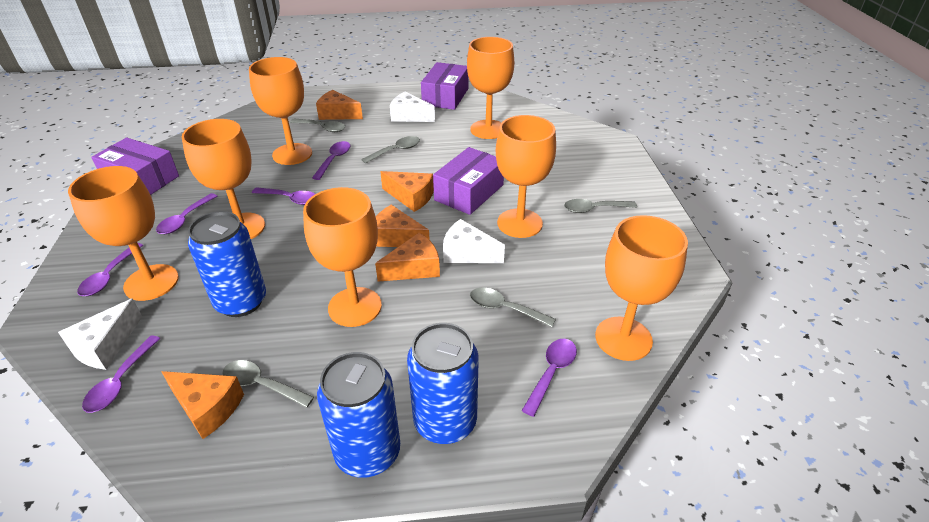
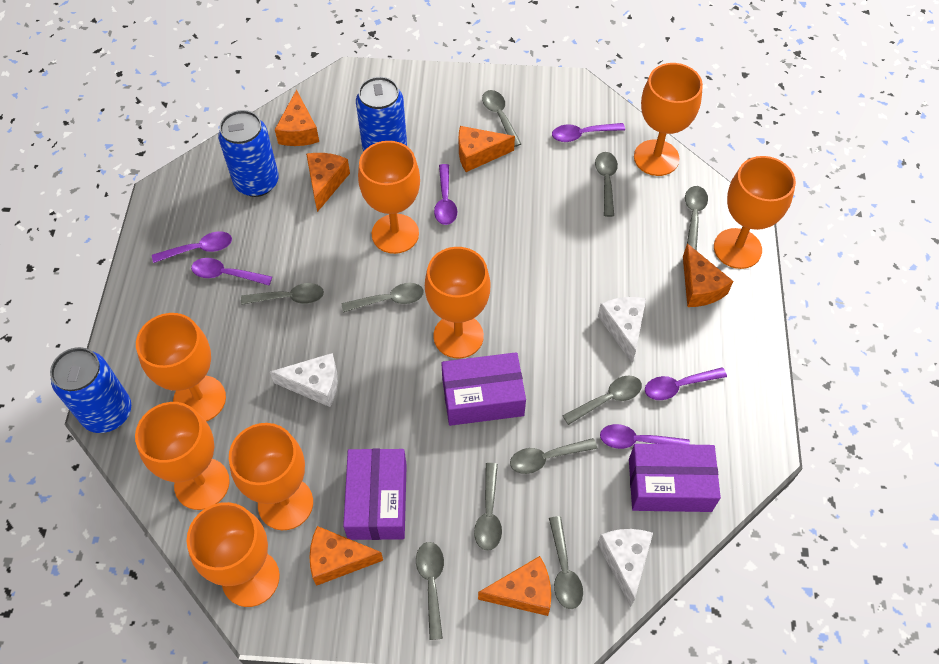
grey spoon: 5 -> 10
orange cheese: 5 -> 6
orange goblet: 7 -> 8

